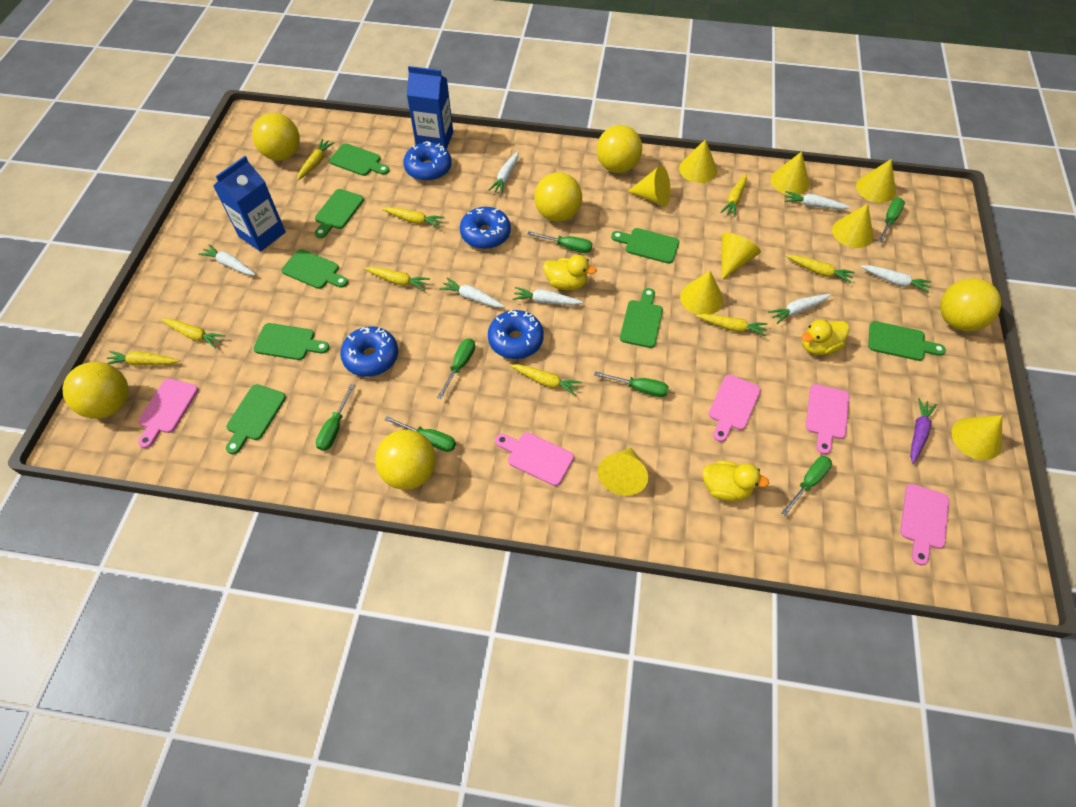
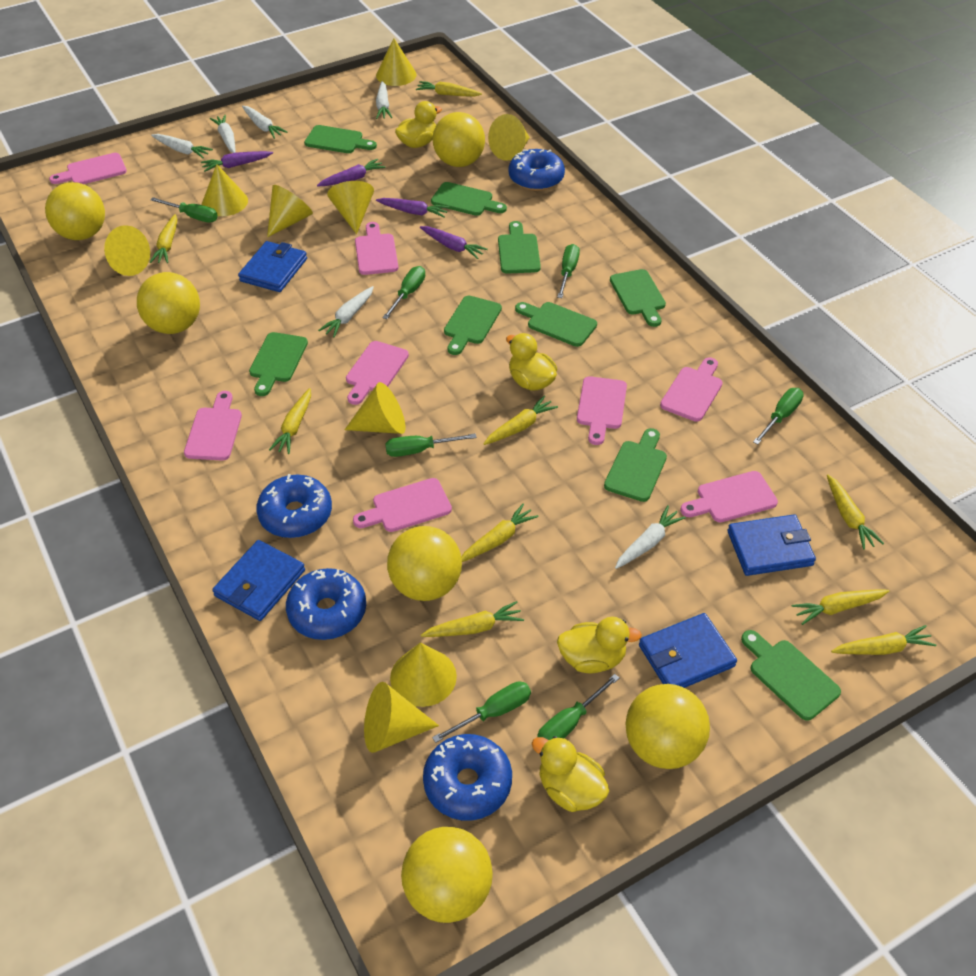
blue carton: 2 -> 0
blue wallet: 0 -> 4
green cutting board: 8 -> 9
pink cutting board: 5 -> 8
purple carrot: 1 -> 4
white carrot: 7 -> 6
yellow duck: 3 -> 4

